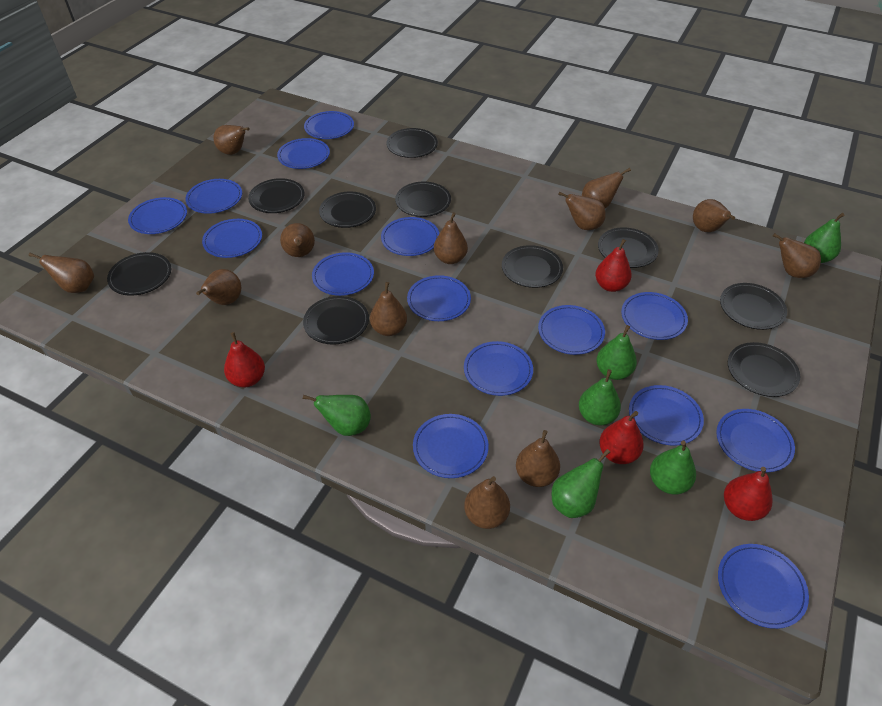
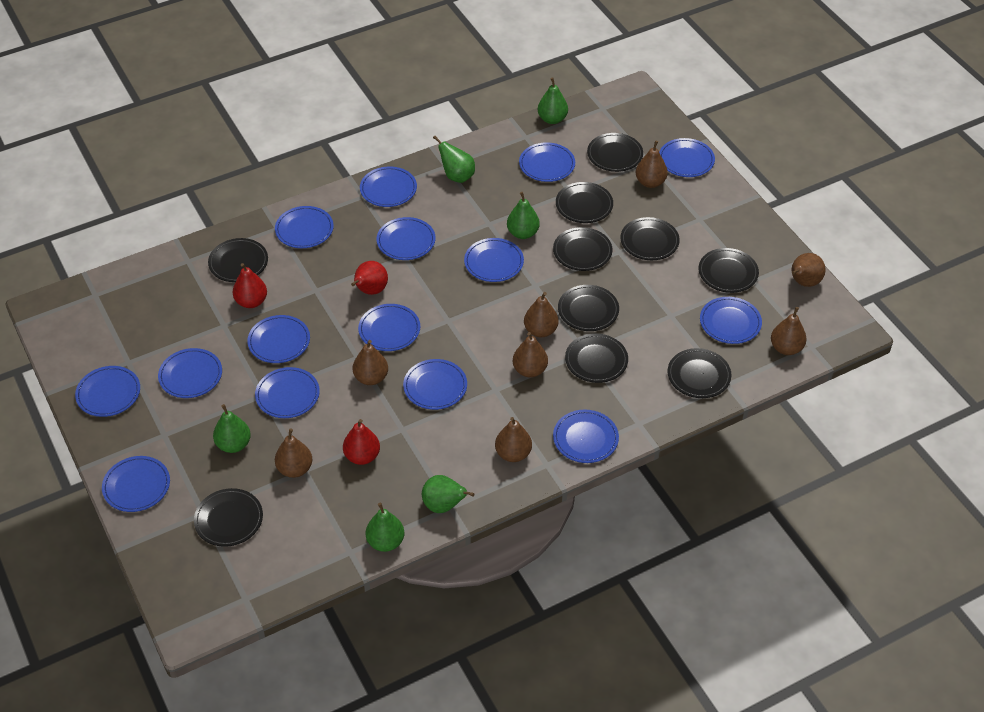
brown pear: 12 -> 8
red pear: 4 -> 3

